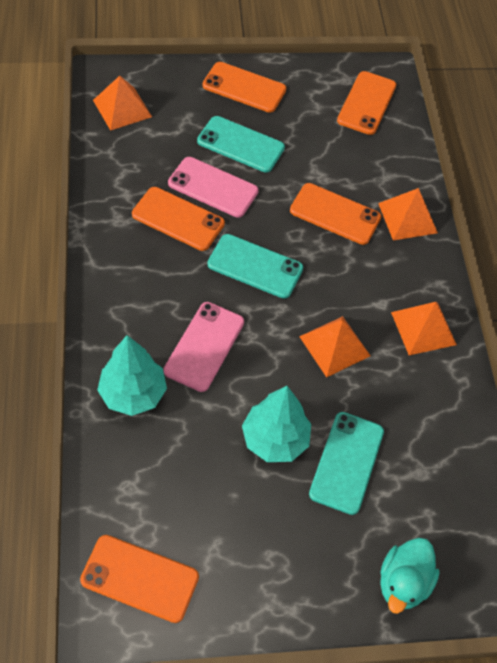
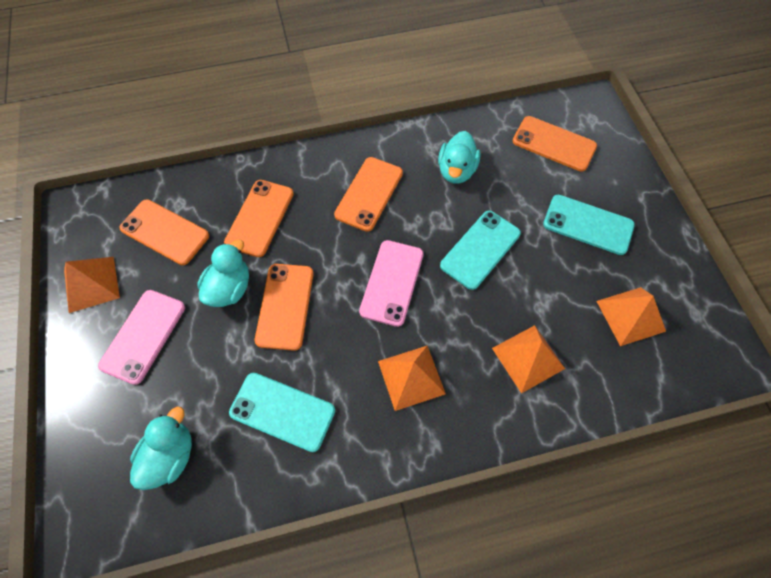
turquoise duck: 1 -> 3
turquoise tree: 2 -> 0

